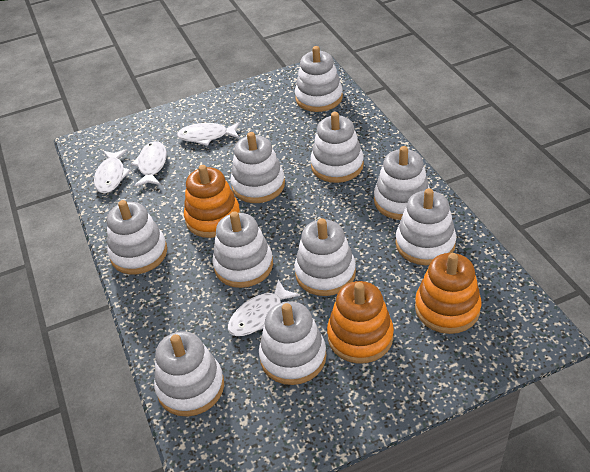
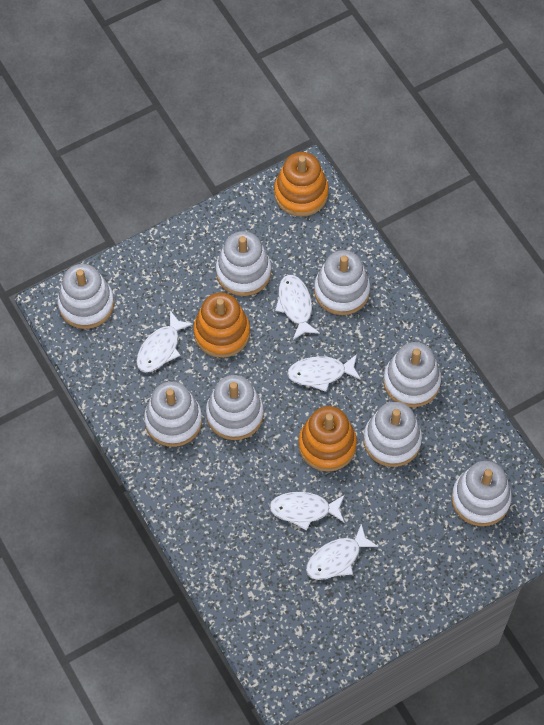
white fish: 4 -> 5
white stacking toy: 10 -> 8

